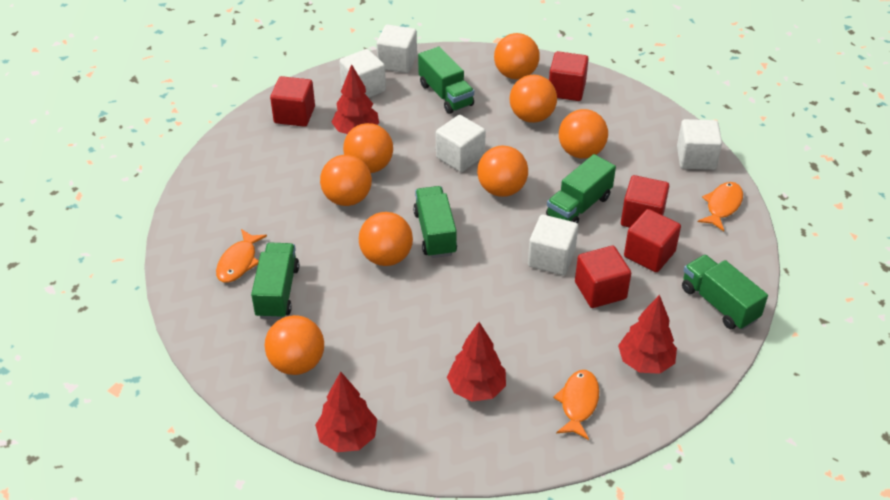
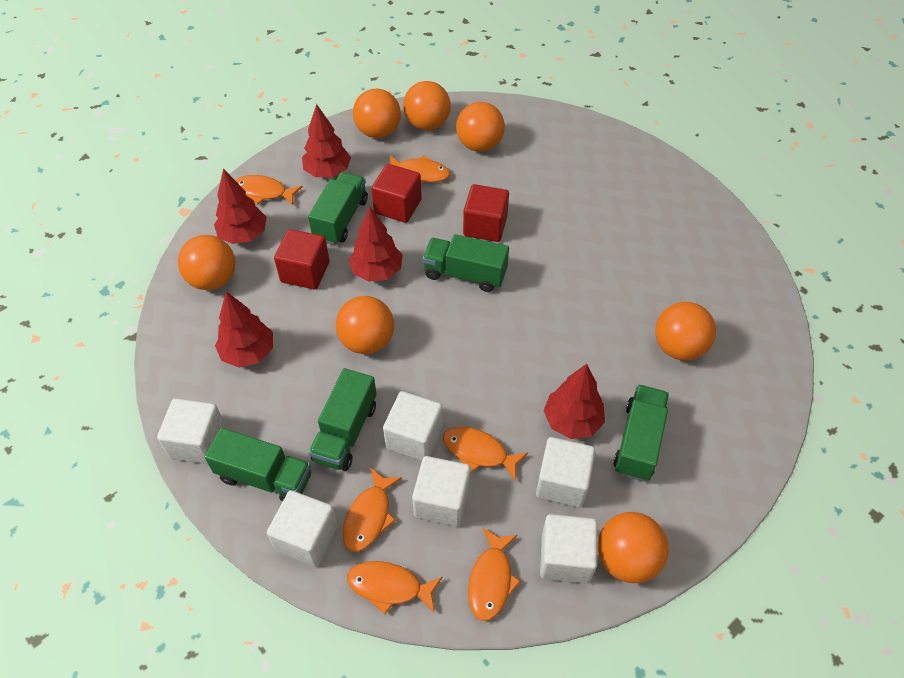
orange ball: 8 -> 7
orange fish: 3 -> 6
red cube: 5 -> 3
red tree: 4 -> 5
white cube: 5 -> 6

